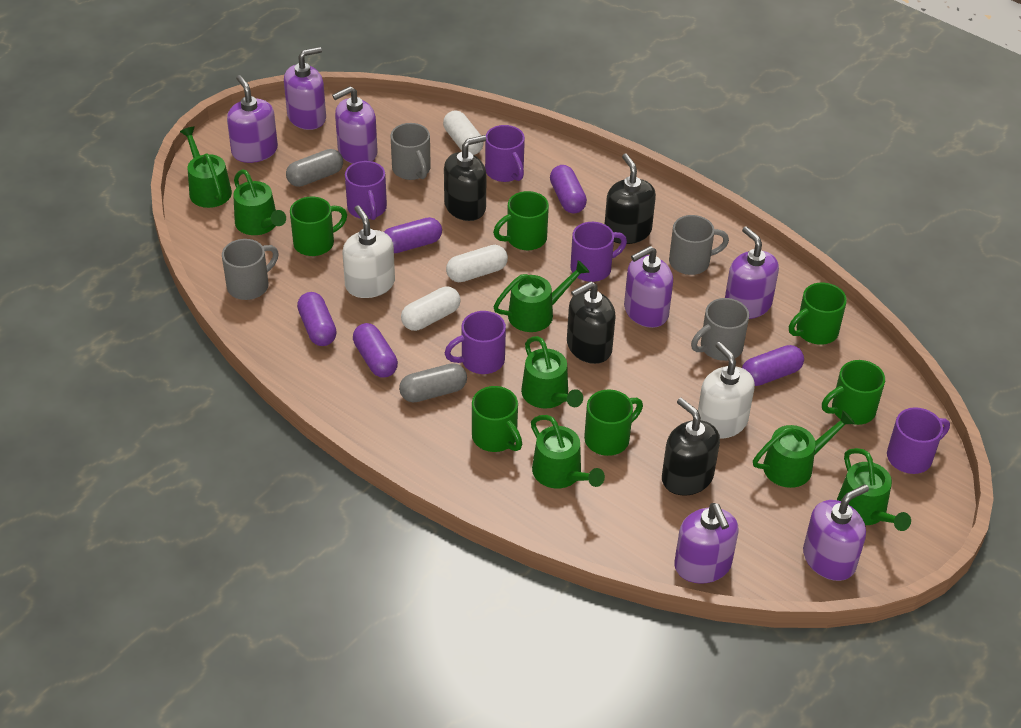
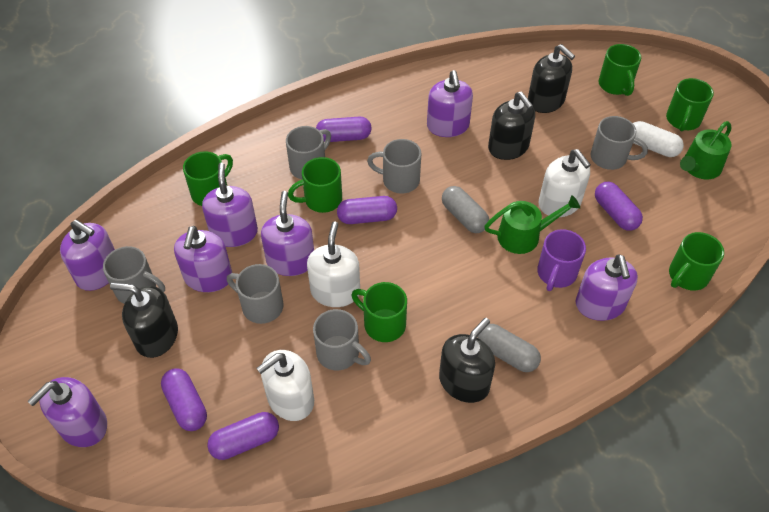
green watering can: 7 -> 2
grey mug: 4 -> 6
purple mug: 5 -> 1
white capsule: 3 -> 1
white soap dispenser: 2 -> 3

